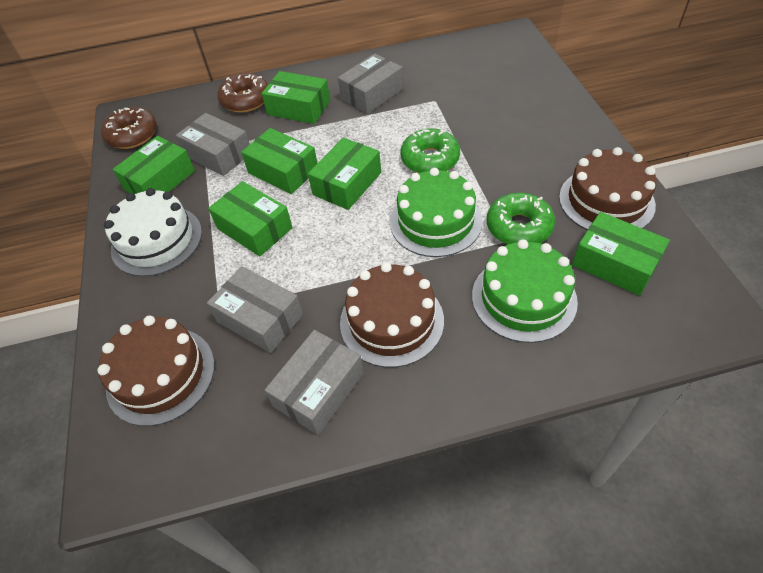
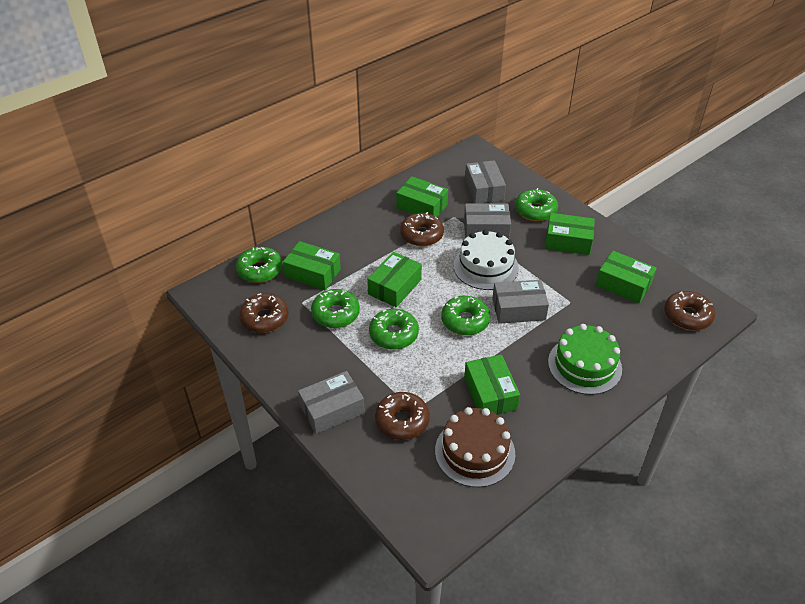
brown cake: 3 -> 1
brown donut: 2 -> 4
green cake: 2 -> 1
green donut: 2 -> 5

